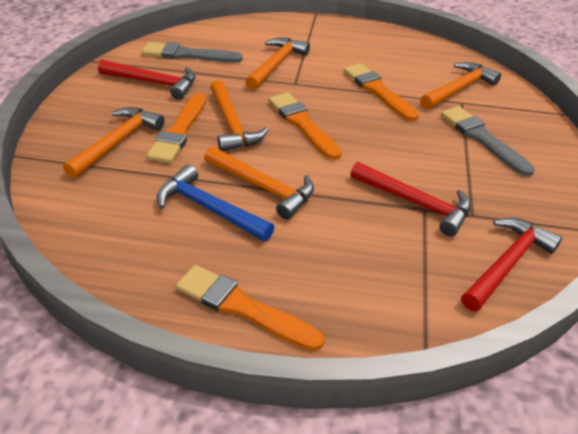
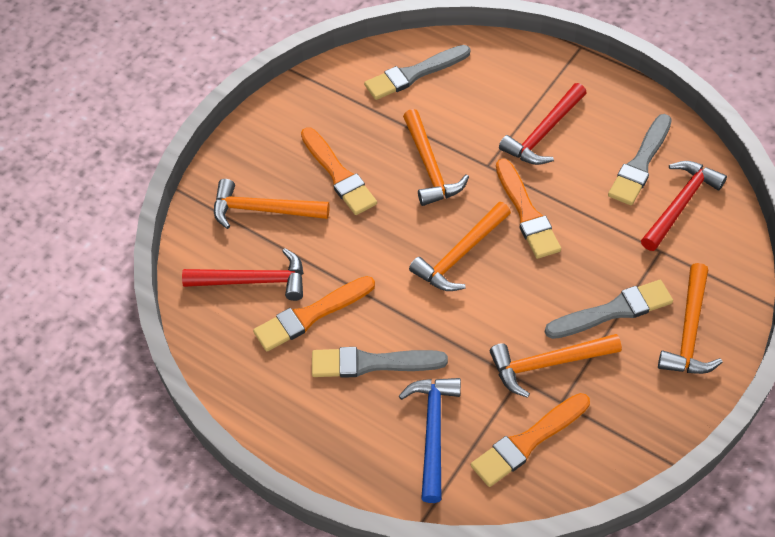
grey brush: 2 -> 4

